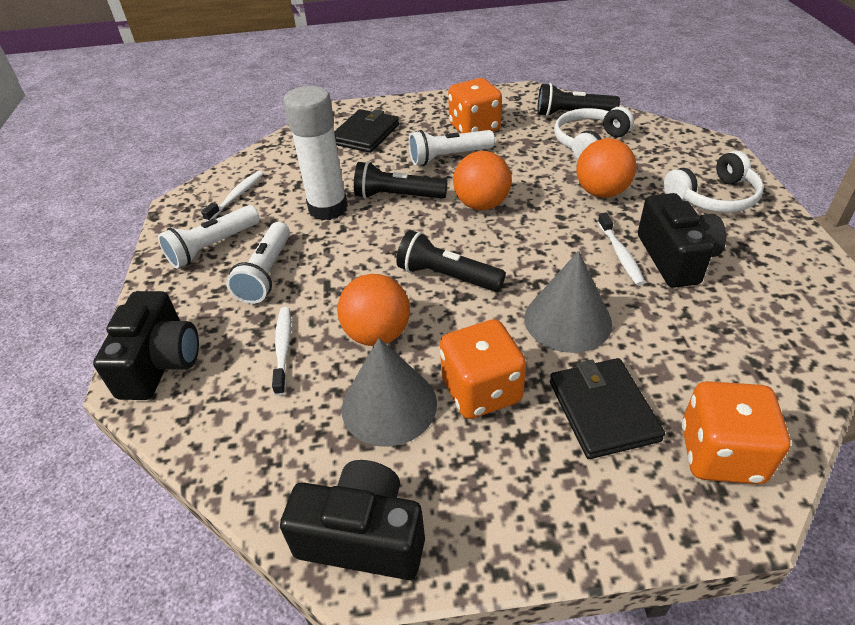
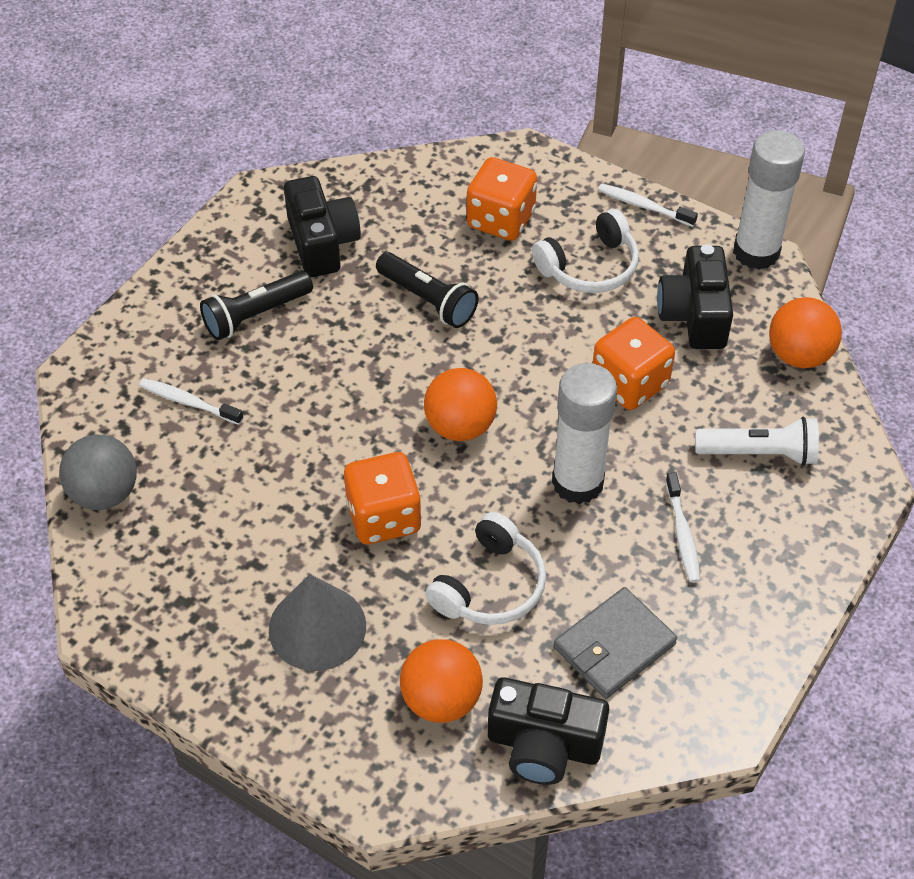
black flashlight: 3 -> 2
black wallet: 2 -> 0
grey ball: 0 -> 1
grey cone: 2 -> 1
grey wallet: 0 -> 1
white flashlight: 3 -> 1
white glue stick: 1 -> 2

